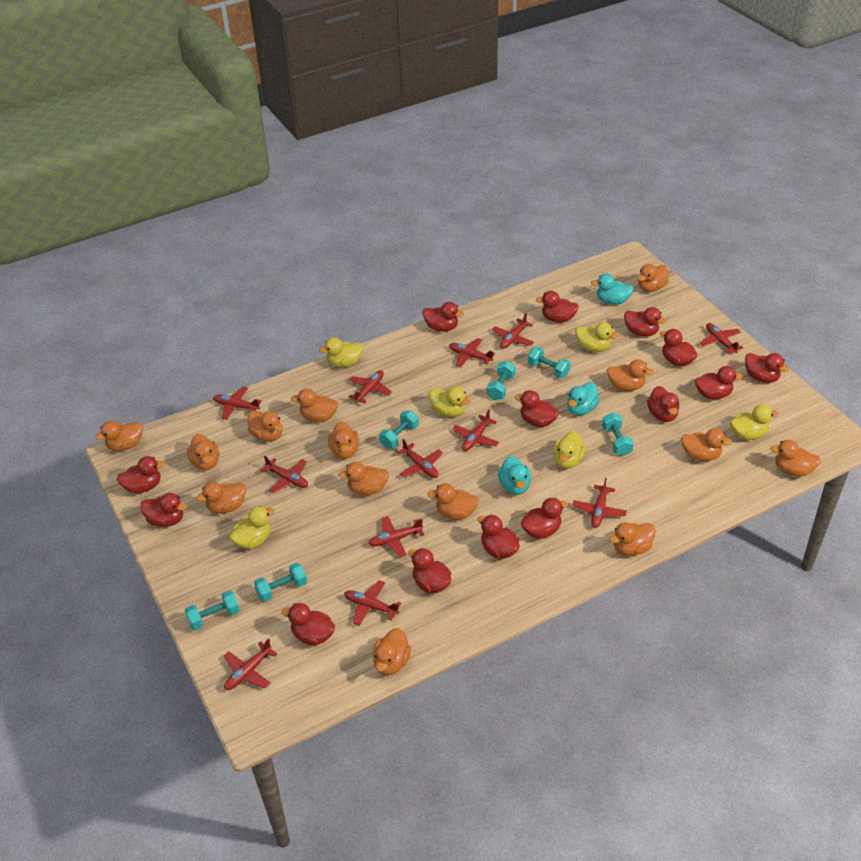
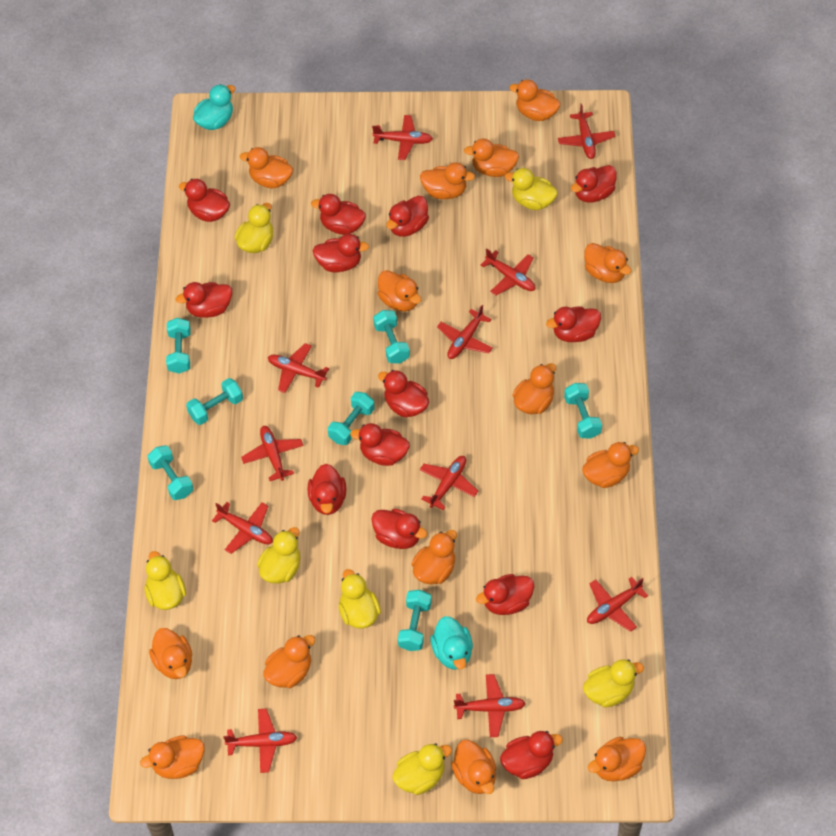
red duck: 14 -> 13
red plane: 12 -> 11
turquoise duck: 3 -> 2
turquoise dumbbell: 6 -> 7
yellow duck: 6 -> 7

